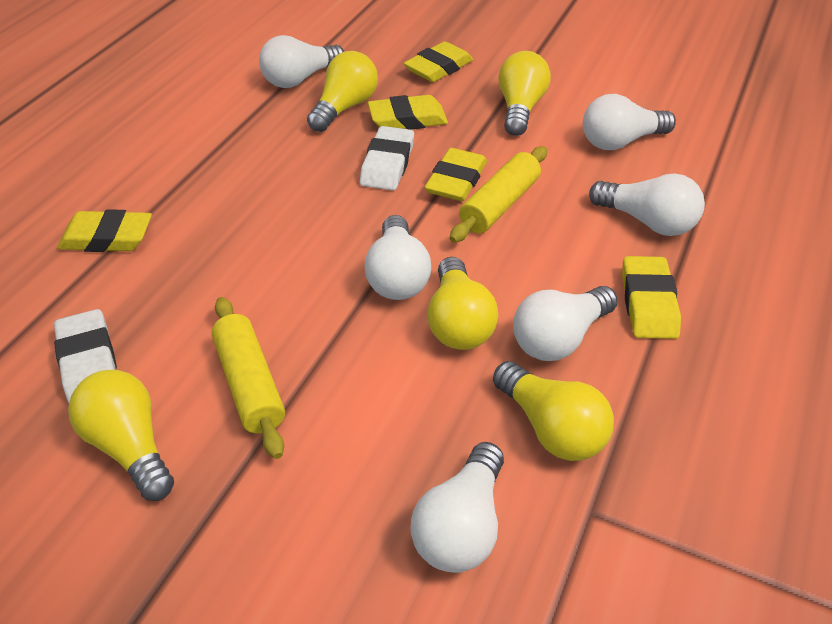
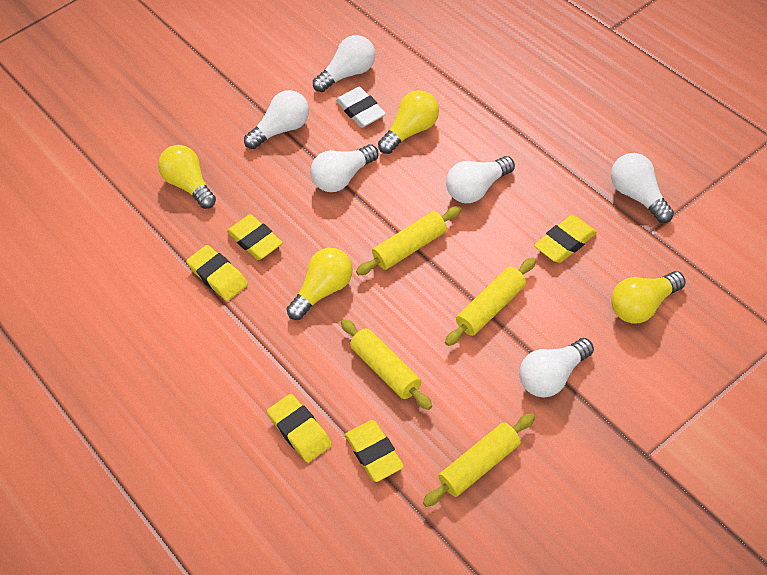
white eraser: 2 -> 1
yellow light bulb: 5 -> 4
yellow rolling pin: 2 -> 4

